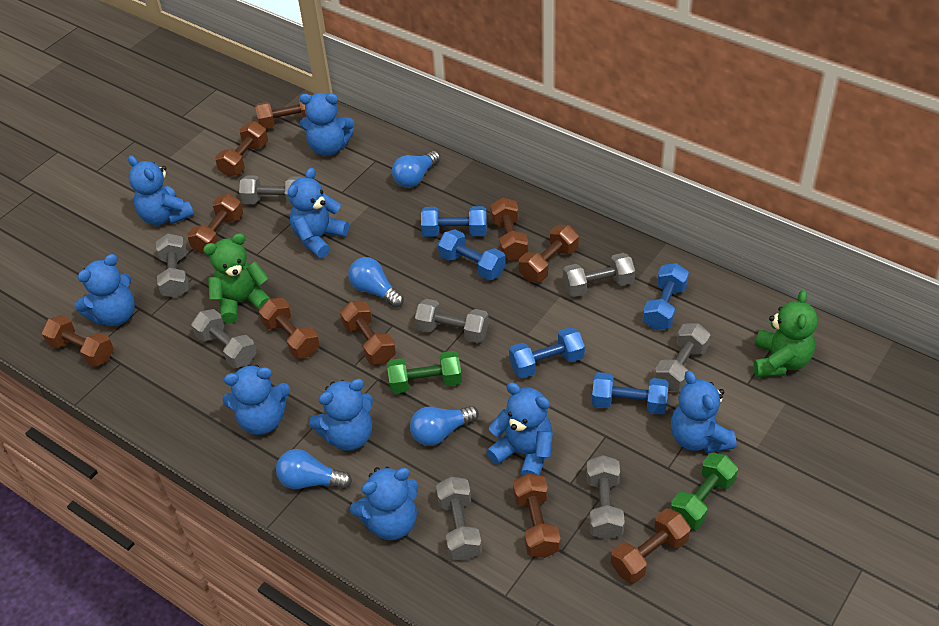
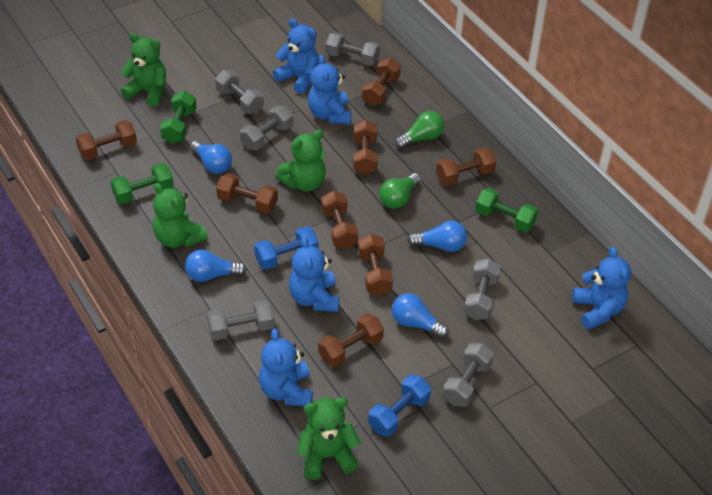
blue dumbbell: 5 -> 2
blue teddy bear: 9 -> 5
brown dumbbell: 10 -> 8
green dumbbell: 2 -> 3
green light bulb: 0 -> 2
green teddy bear: 2 -> 4
grey dumbbell: 8 -> 6

